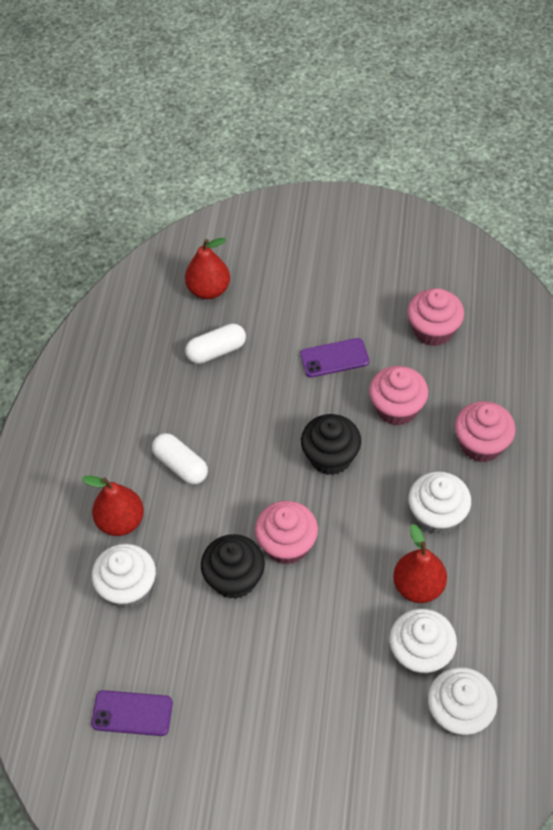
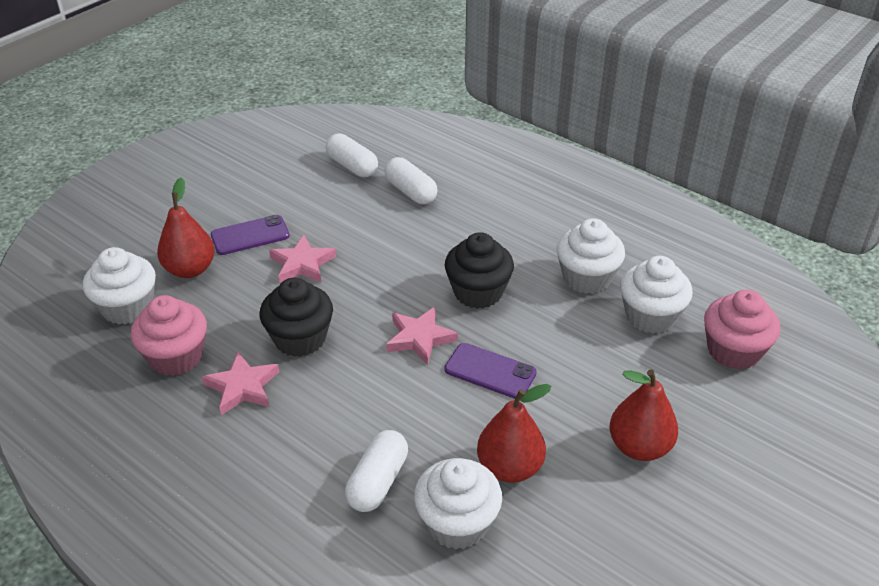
pink cupcake: 4 -> 2
pink star: 0 -> 3
white capsule: 2 -> 3

